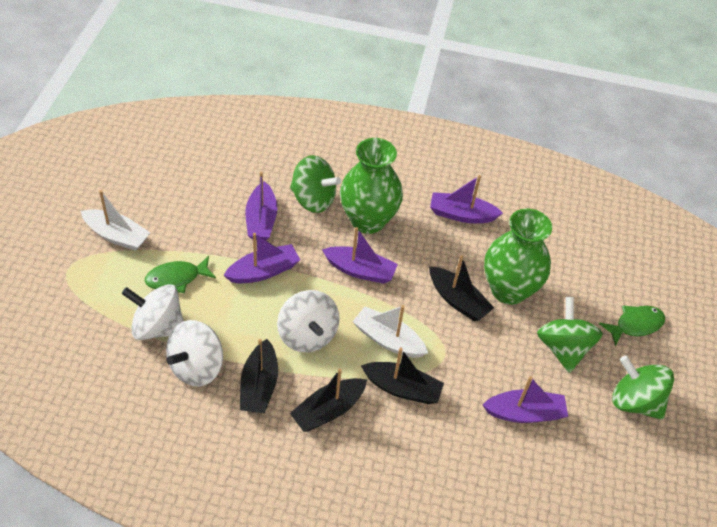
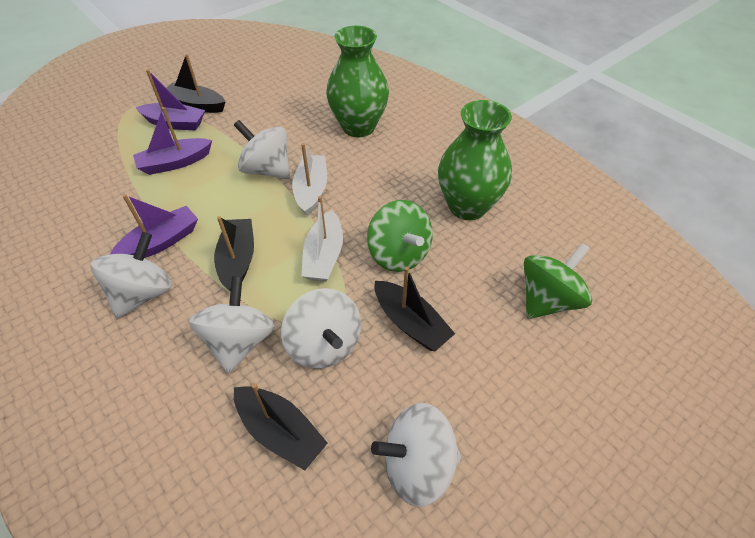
green fish: 2 -> 0
green spinning top: 3 -> 2
purple boat: 5 -> 3
white spinning top: 3 -> 5

